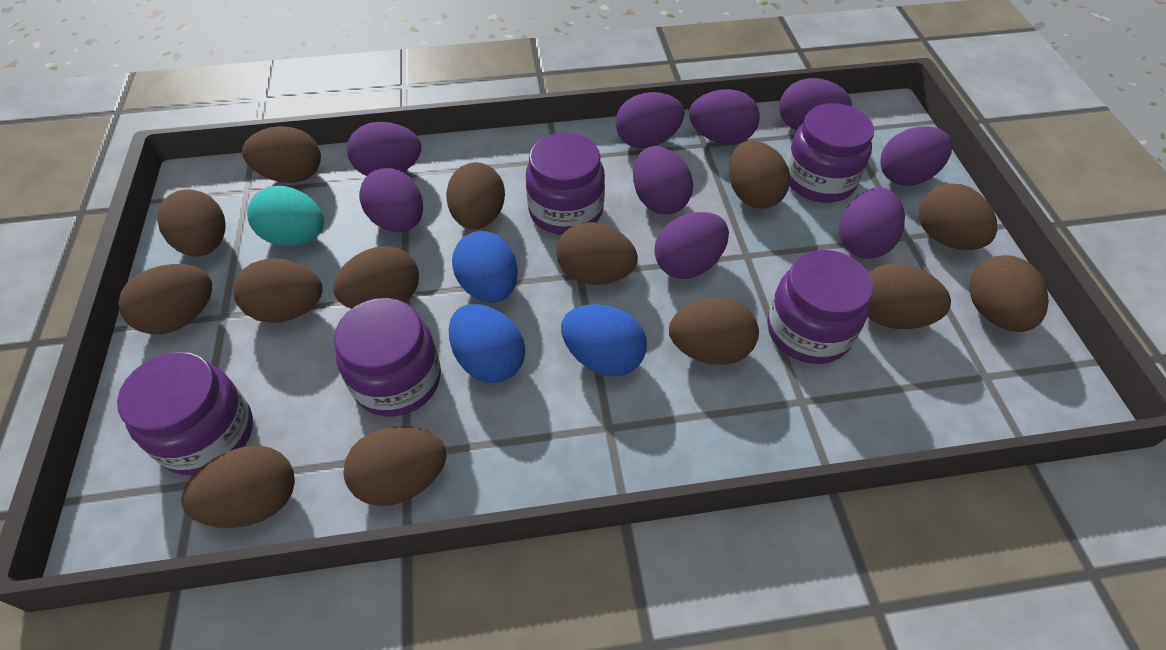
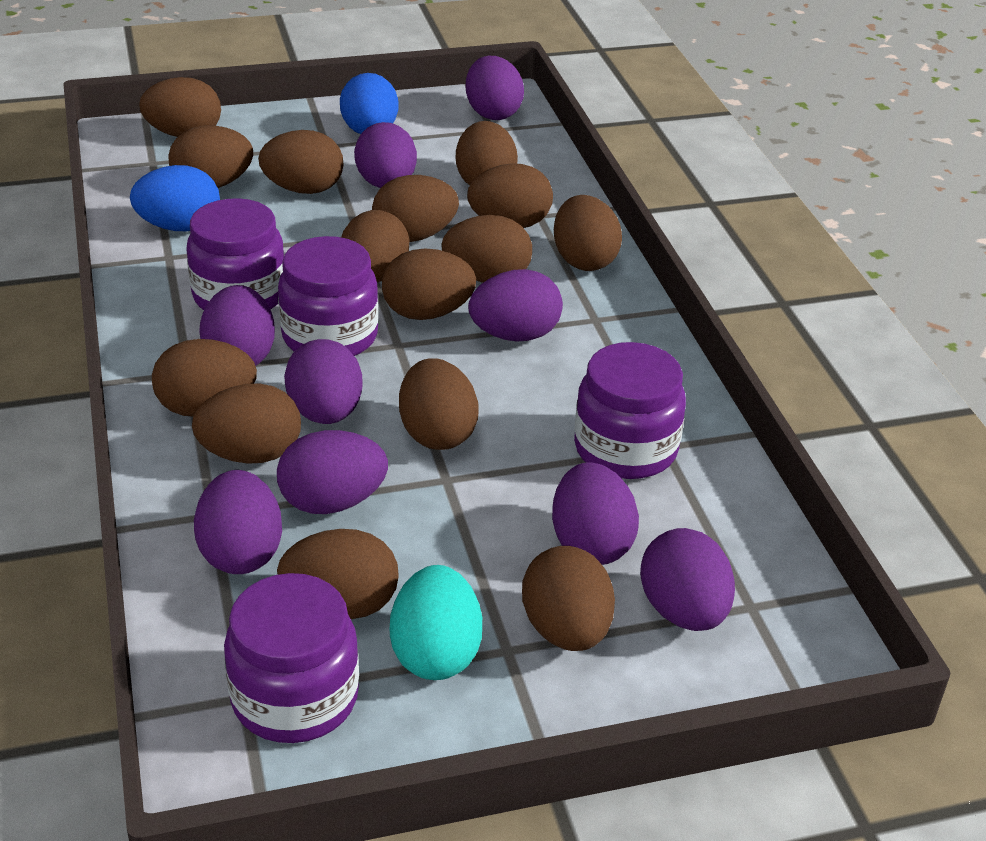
blue egg: 3 -> 2
brown egg: 14 -> 15
purple jar: 5 -> 4

